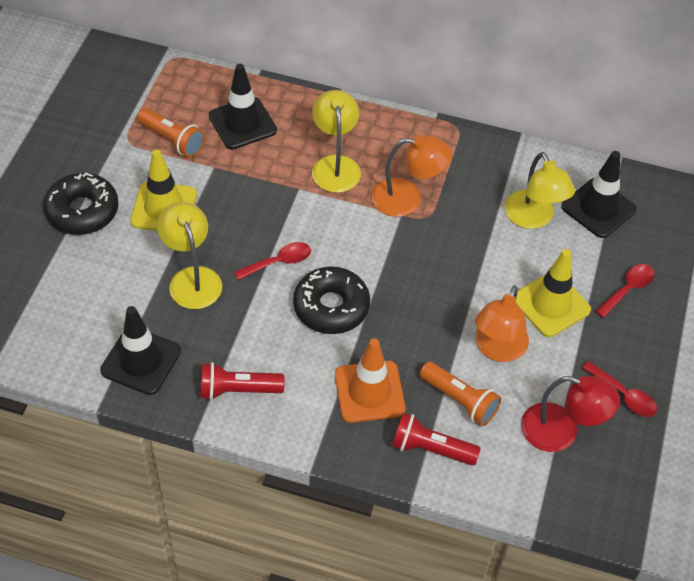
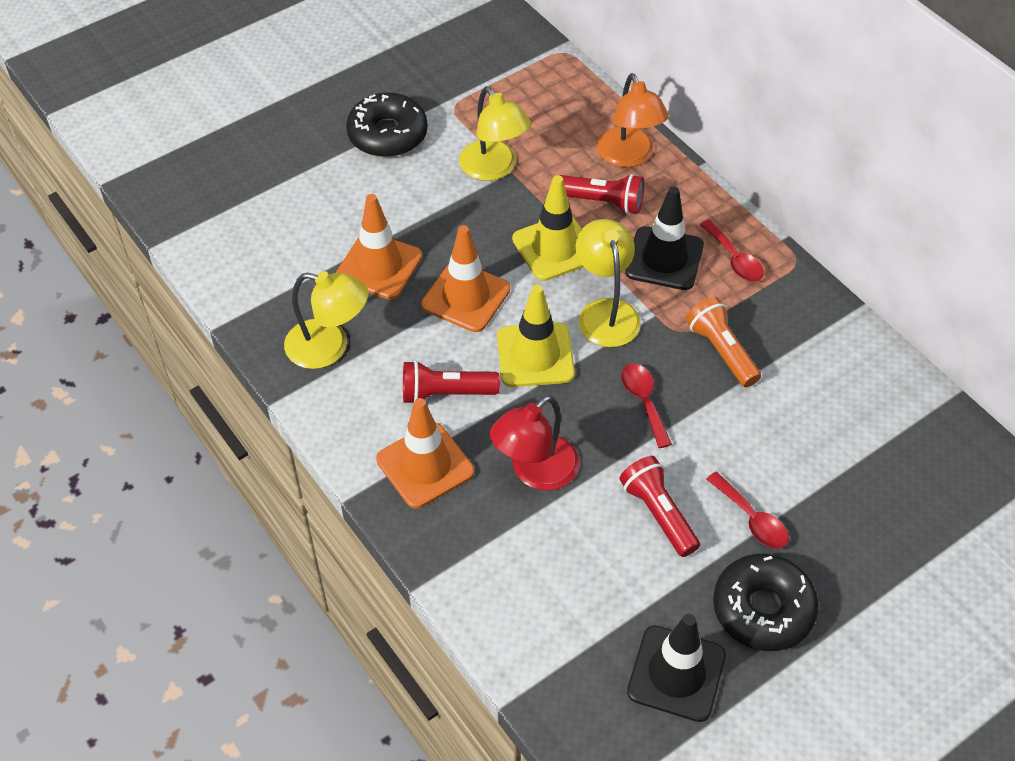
black traffic cone: 3 -> 2
orange flashlight: 2 -> 1
orange lamp: 2 -> 1
orange traffic cone: 1 -> 3
red flashlight: 2 -> 3

